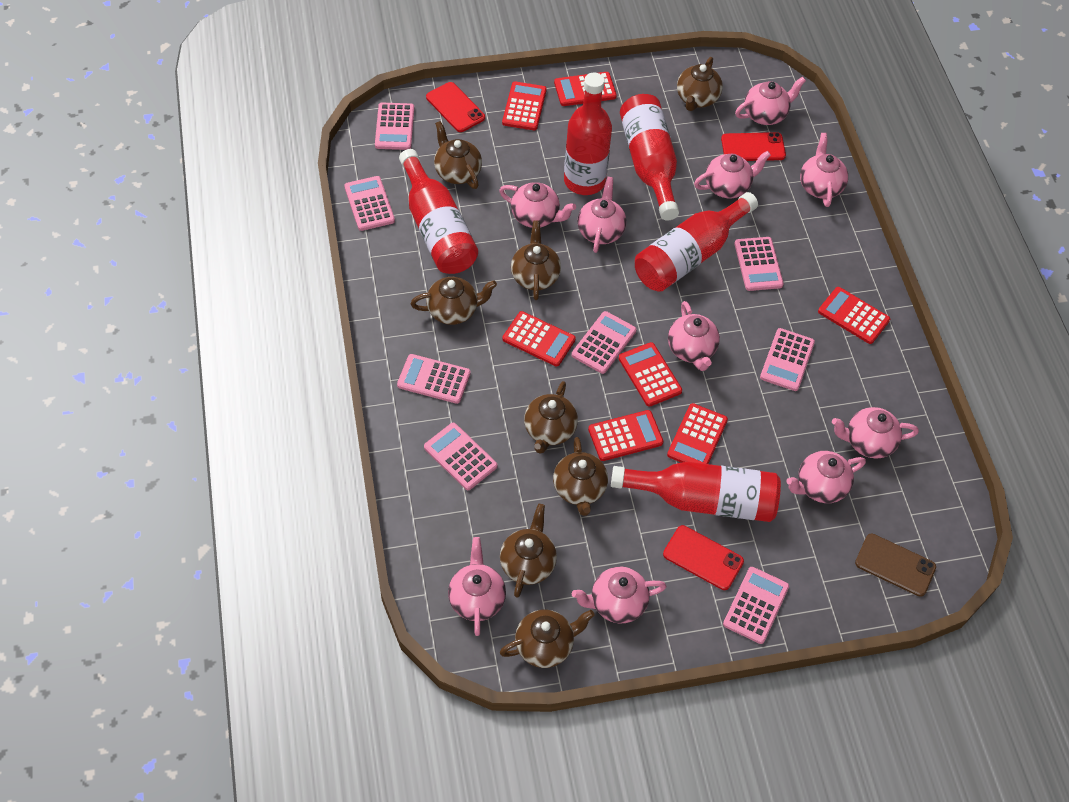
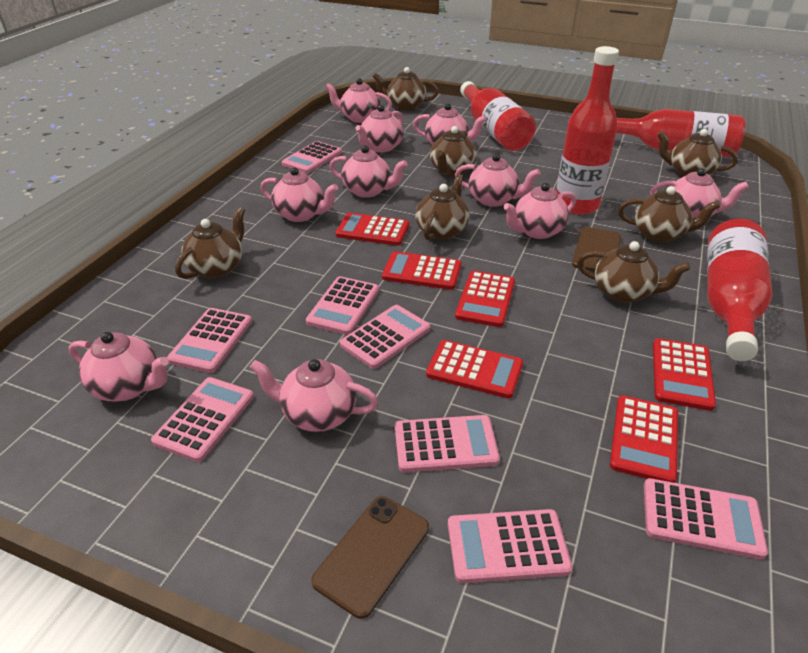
brown phone: 1 -> 2
brown teapot: 8 -> 7
red bottle: 5 -> 4
red calculator: 7 -> 6
red phone: 3 -> 0

